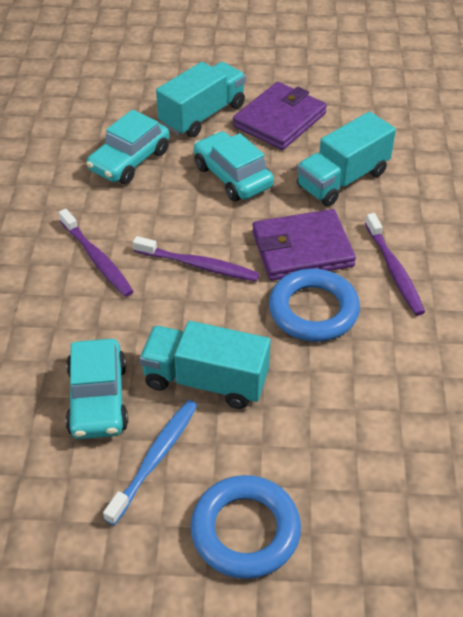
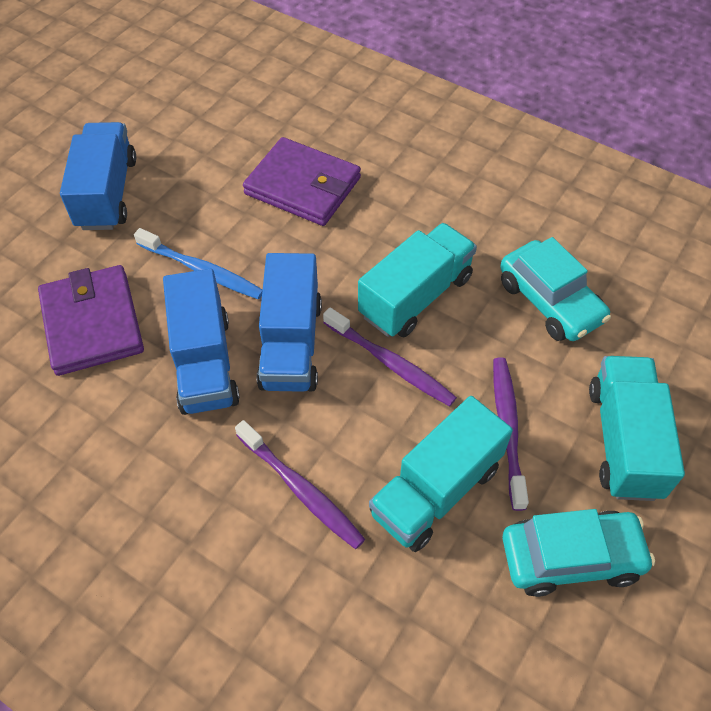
blue ring: 2 -> 0
blue truck: 0 -> 3
turquoise car: 3 -> 2

